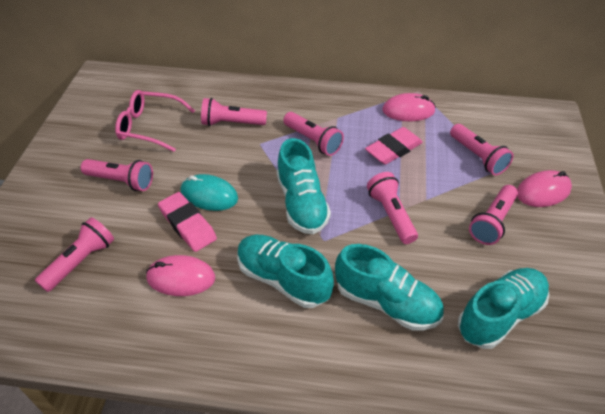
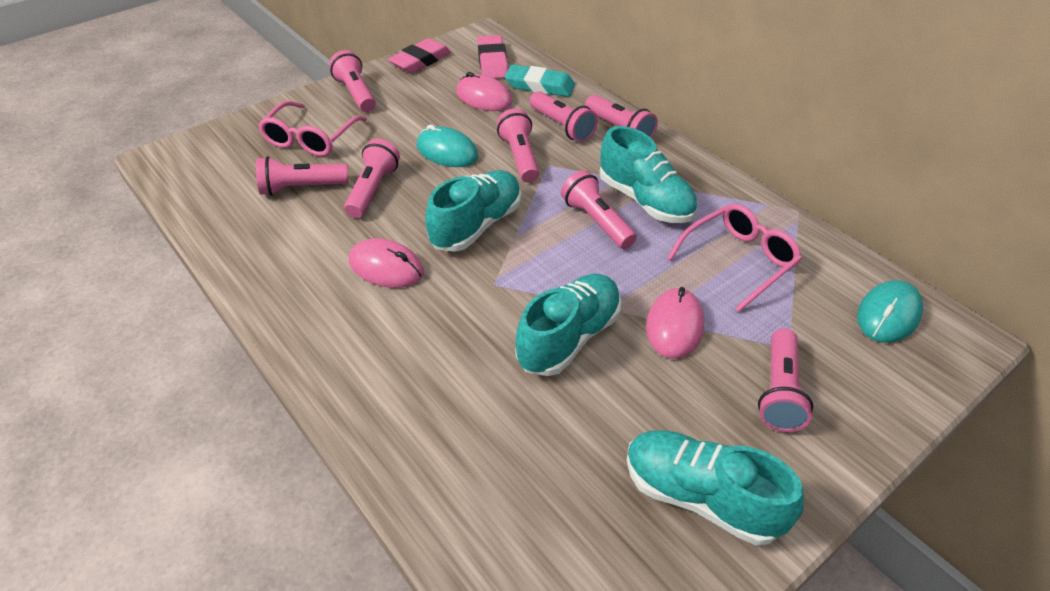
pink flashlight: 7 -> 8
pink glasses: 1 -> 2
turquoise eraser: 0 -> 1
turquoise mouse: 1 -> 2

